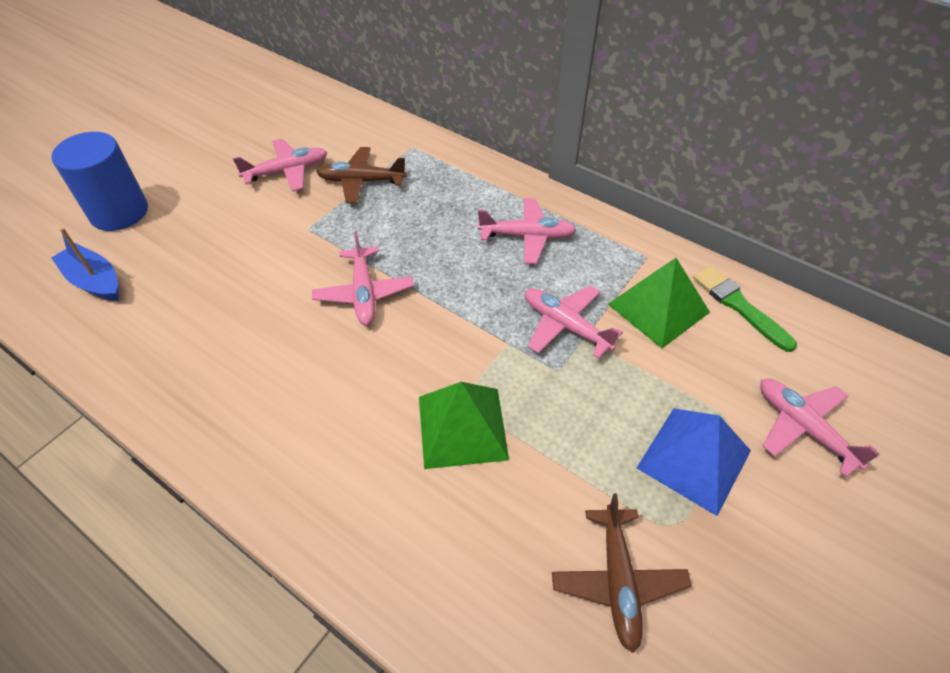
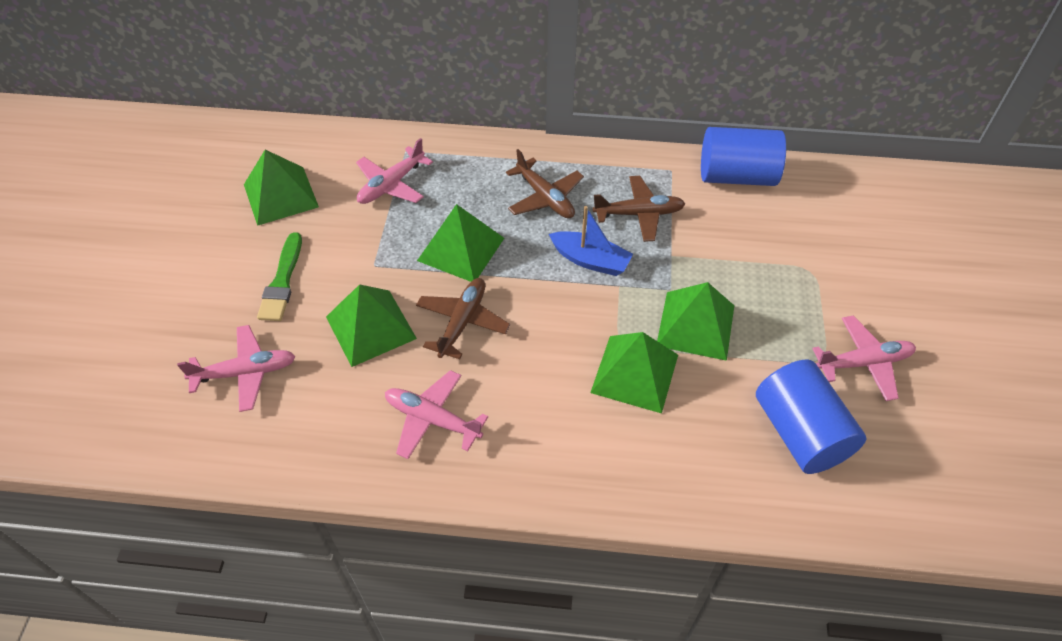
blue cylinder: 1 -> 2
blue pyramid: 1 -> 0
brown plane: 2 -> 3
green pyramid: 2 -> 5
pink plane: 5 -> 4

